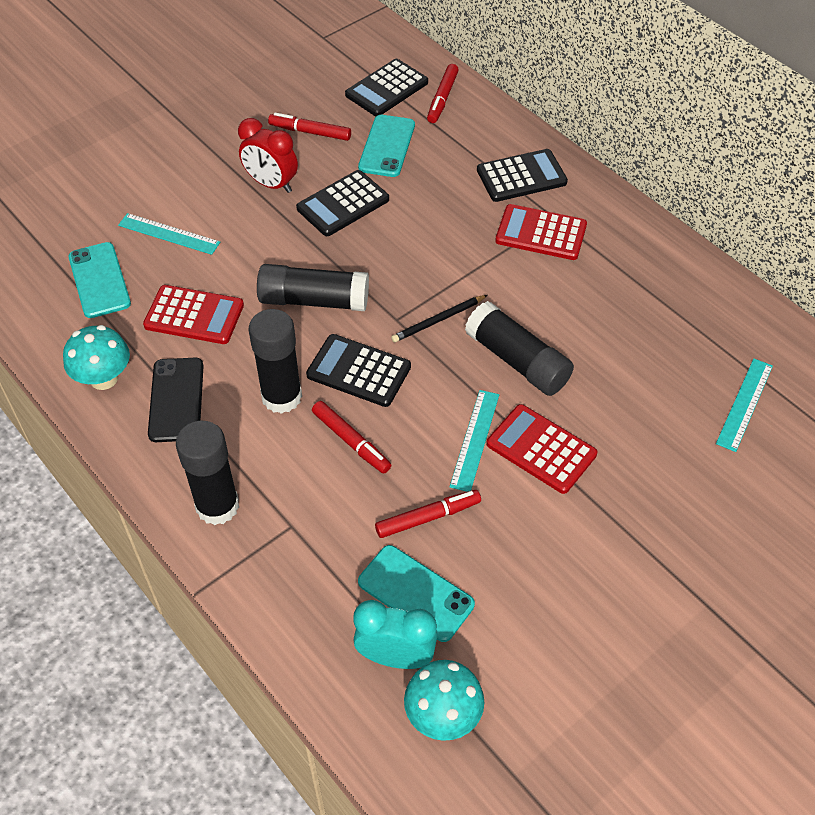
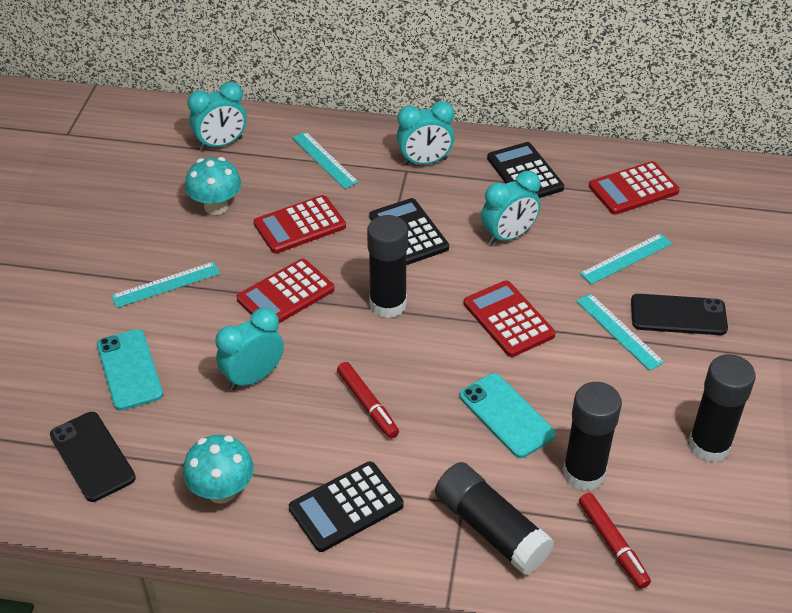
black calculator: 4 -> 3
black pencil: 1 -> 0
black phone: 1 -> 2
red calculator: 3 -> 4
red clock: 1 -> 0
red marker: 4 -> 2
turquoise clock: 1 -> 4
turquoise phone: 3 -> 2
turquoise ruler: 3 -> 4

